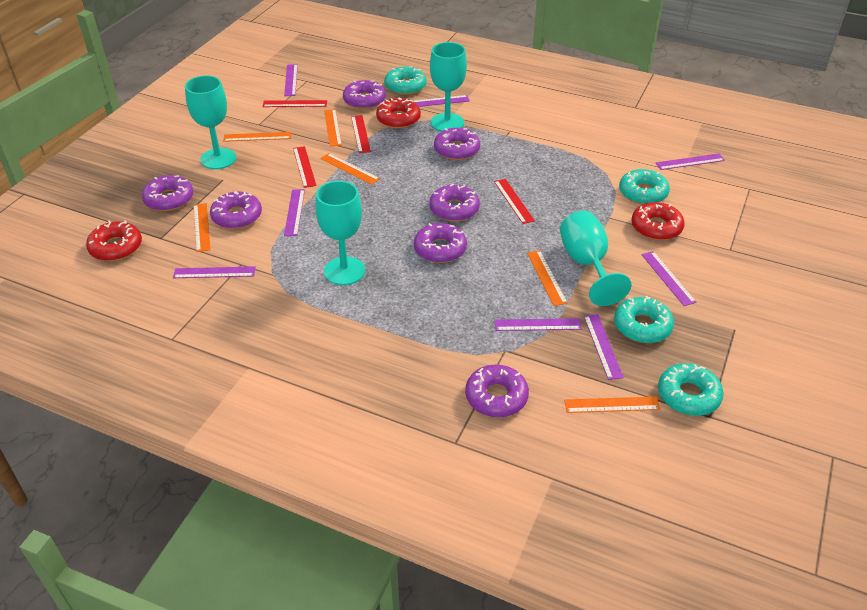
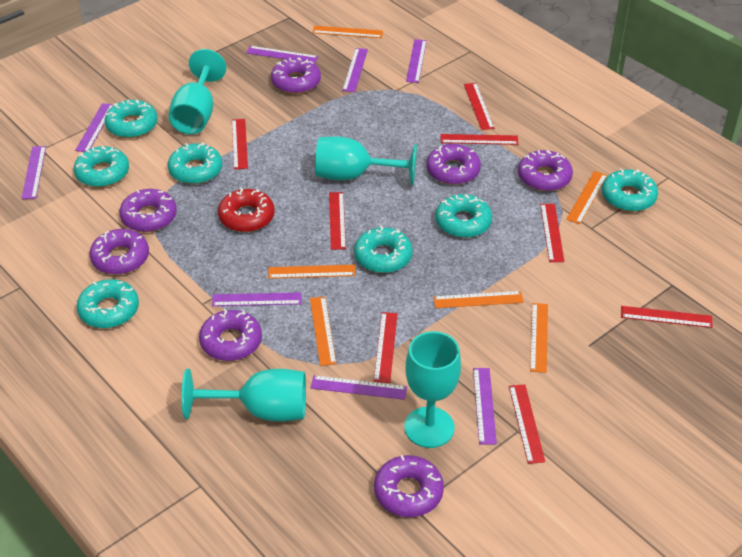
red donut: 3 -> 1
red ruler: 4 -> 8
turquoise donut: 4 -> 7

